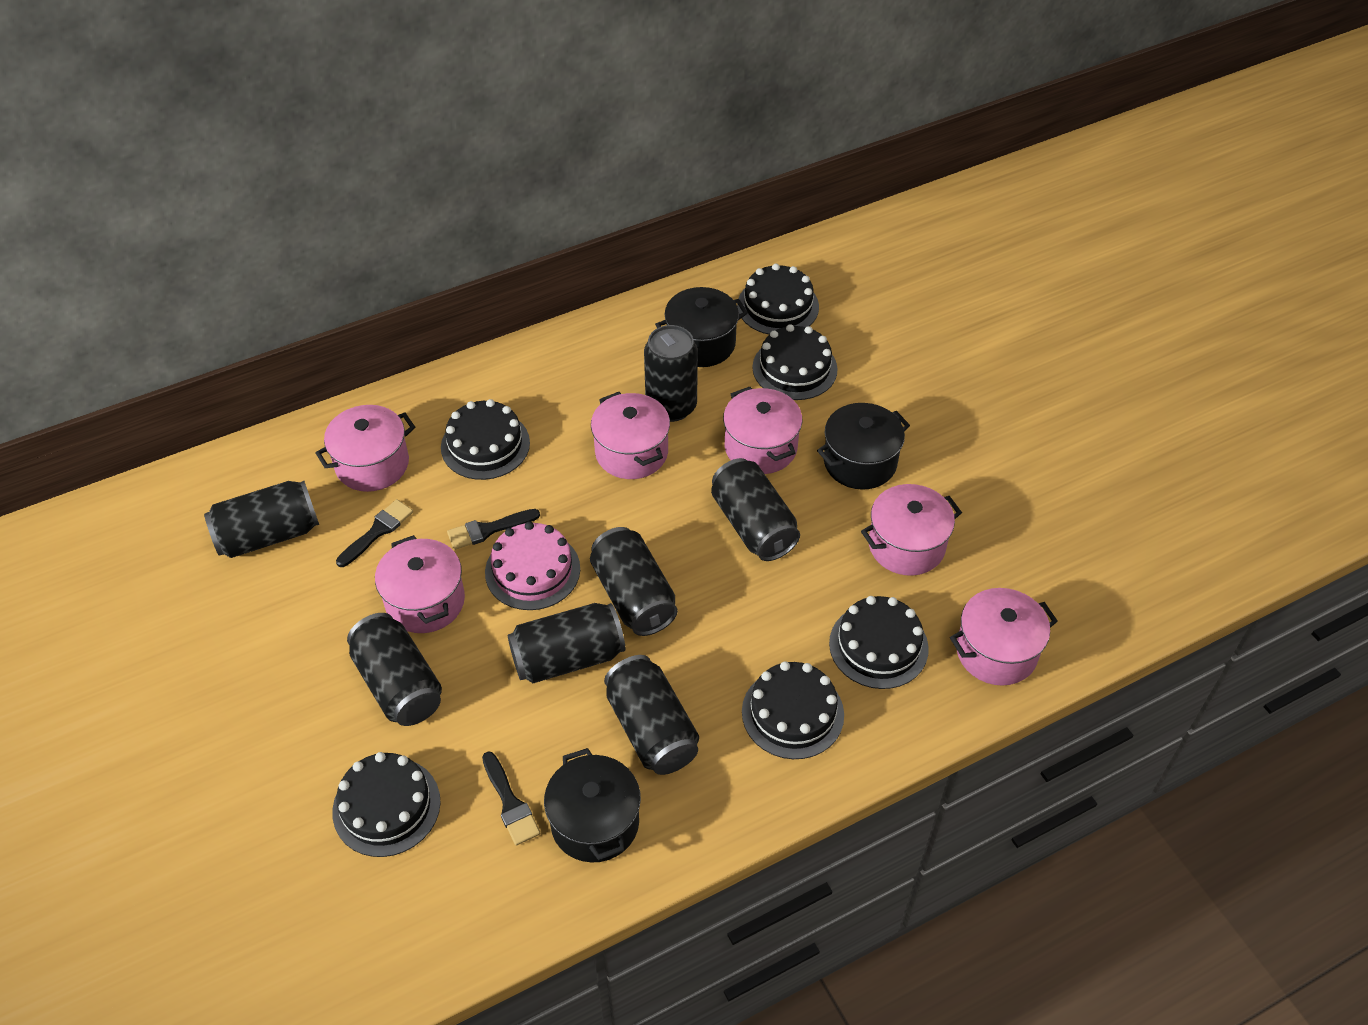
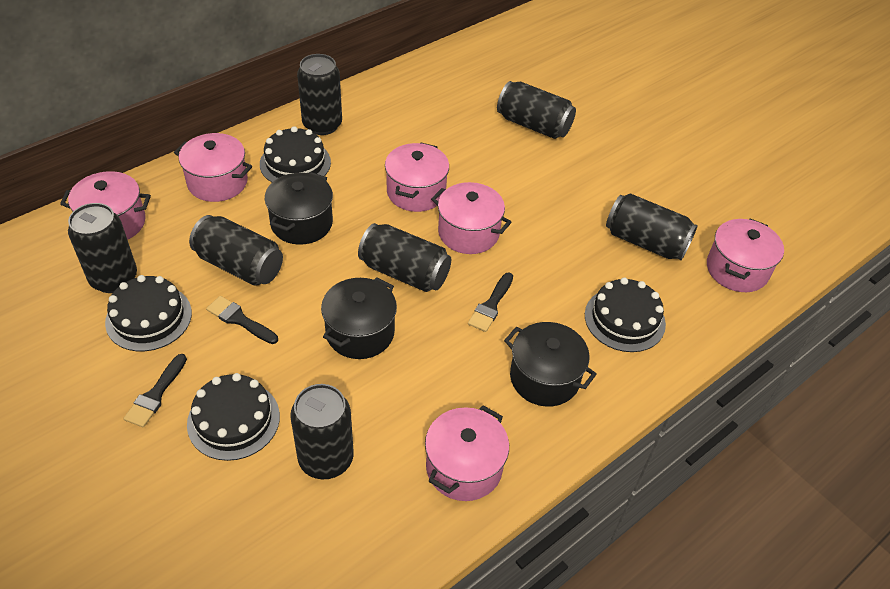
black cake: 6 -> 4
pink cake: 1 -> 0

